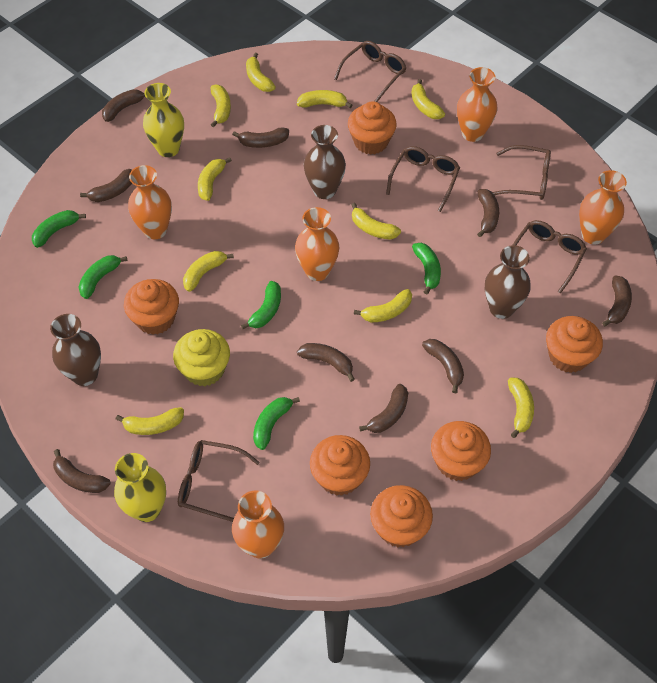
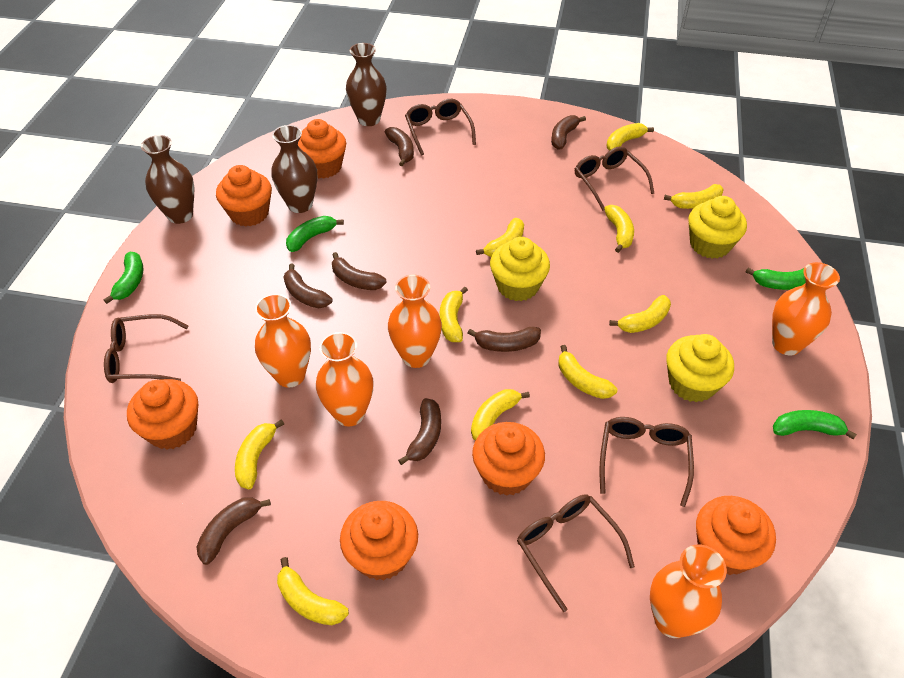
brown banana: 9 -> 7
green banana: 5 -> 4
yellow cupcake: 1 -> 3
yellow vase: 2 -> 0

